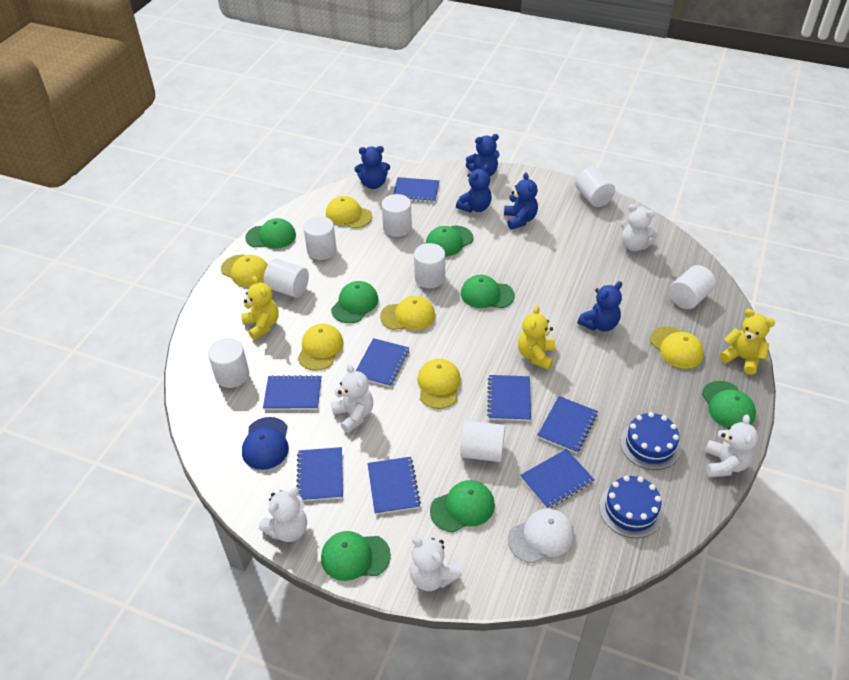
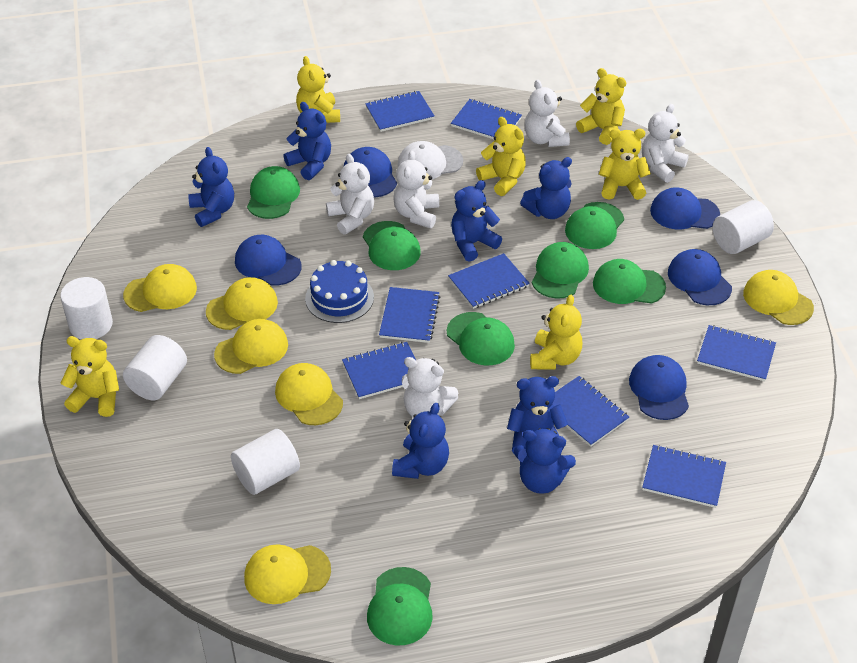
blue cake: 2 -> 1
blue cap: 1 -> 5
blue teddy bear: 5 -> 7
white cylinder: 8 -> 4
yellow teddy bear: 3 -> 6

